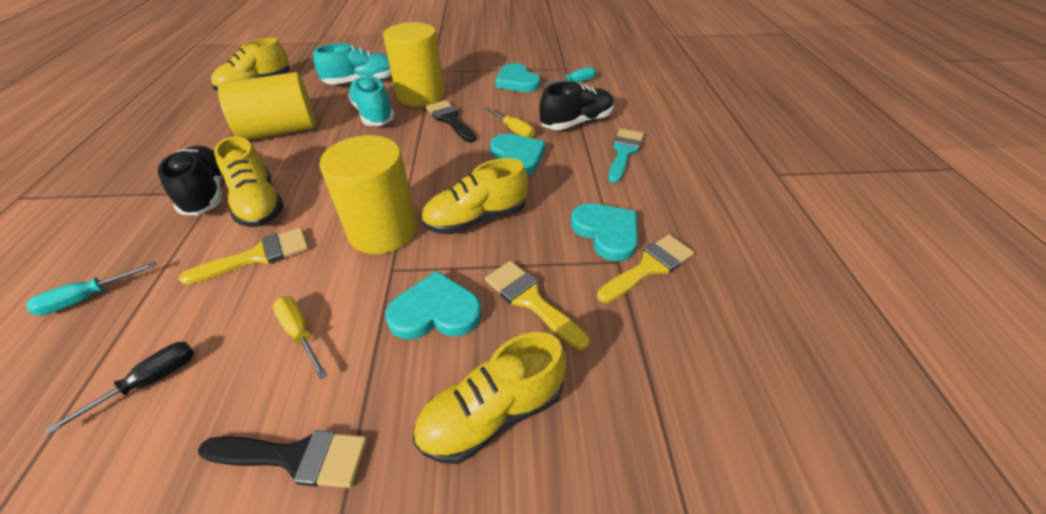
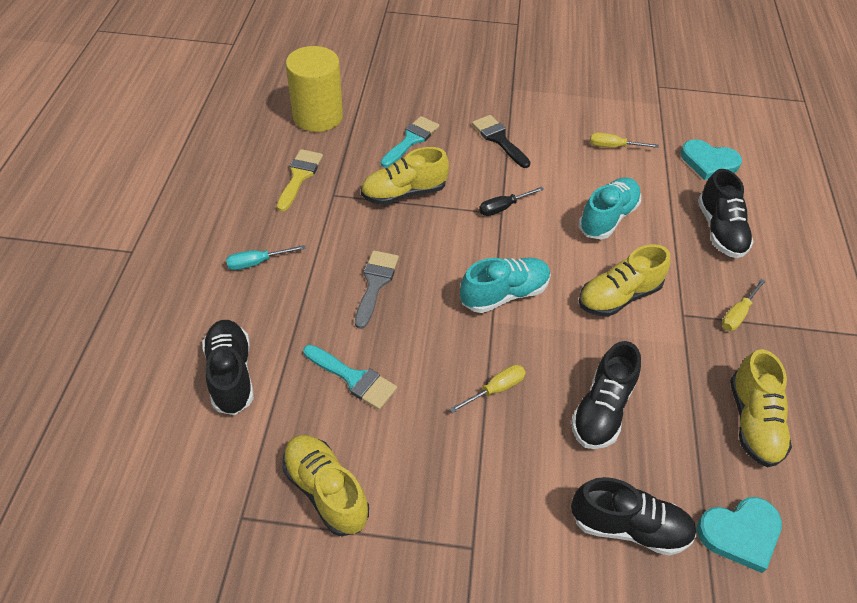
black brush: 2 -> 1
black shoe: 2 -> 4
grey brush: 0 -> 1
turquoise brush: 1 -> 2
turquoise heart: 4 -> 2
turquoise screwdriver: 2 -> 1
yellow brush: 3 -> 1
yellow cylinder: 3 -> 1
yellow screwdriver: 2 -> 3

